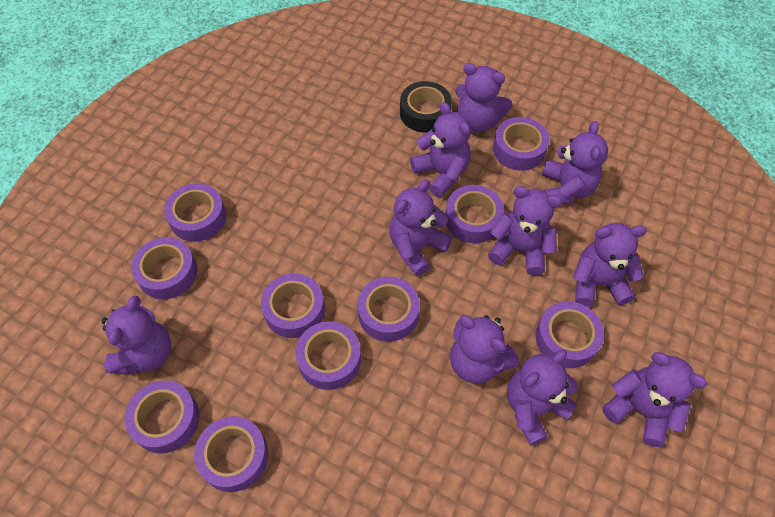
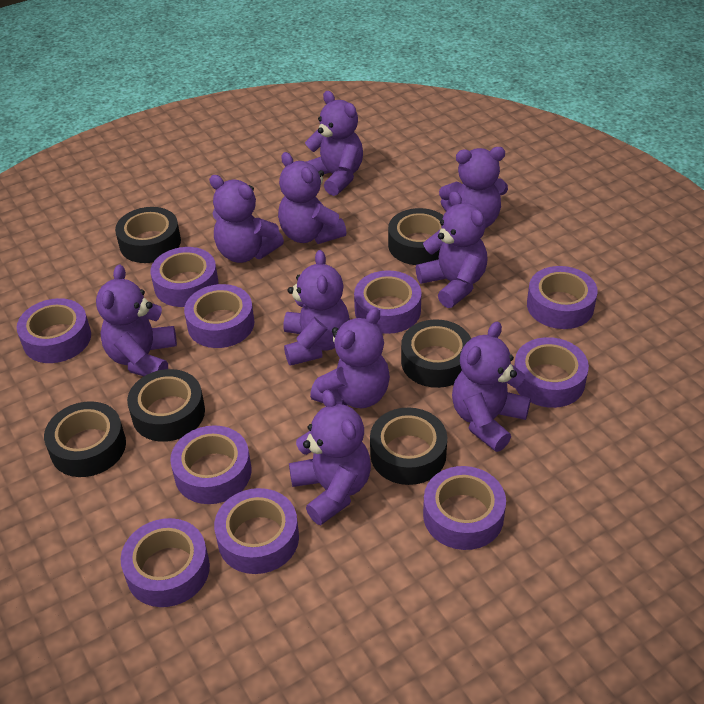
black tape: 1 -> 6

